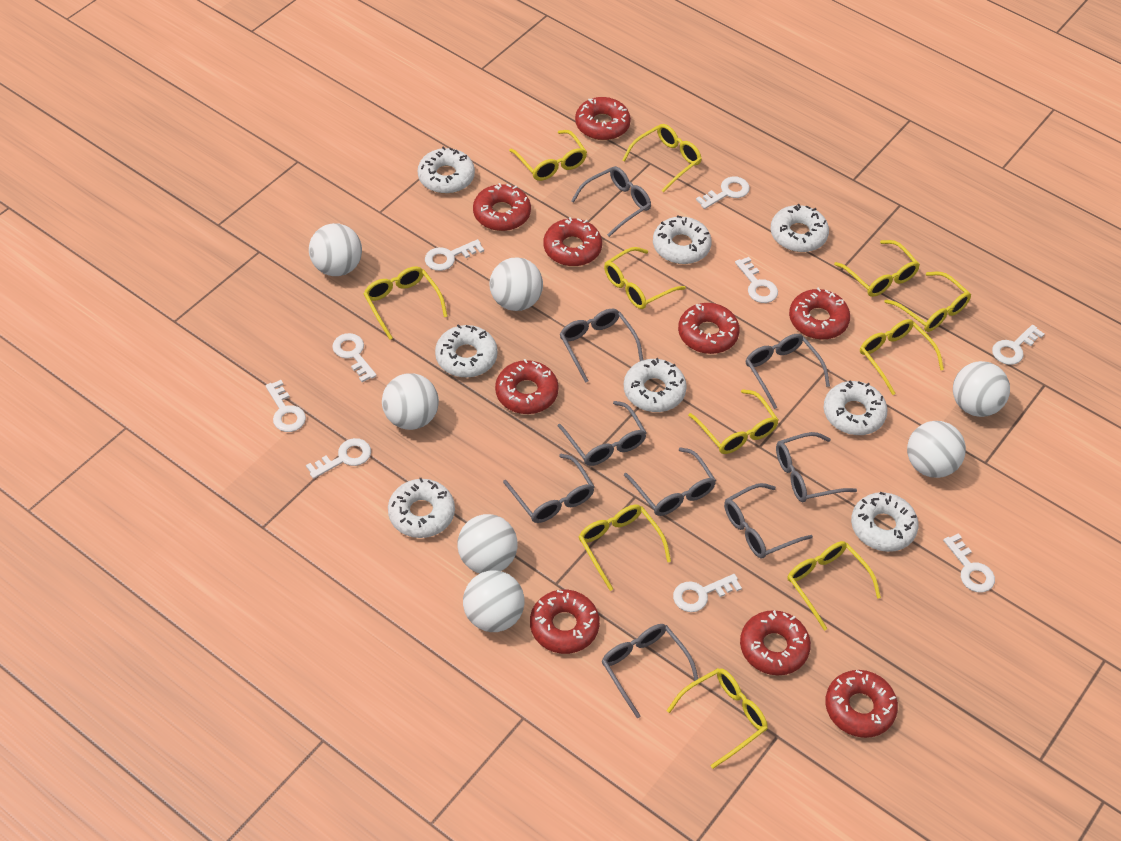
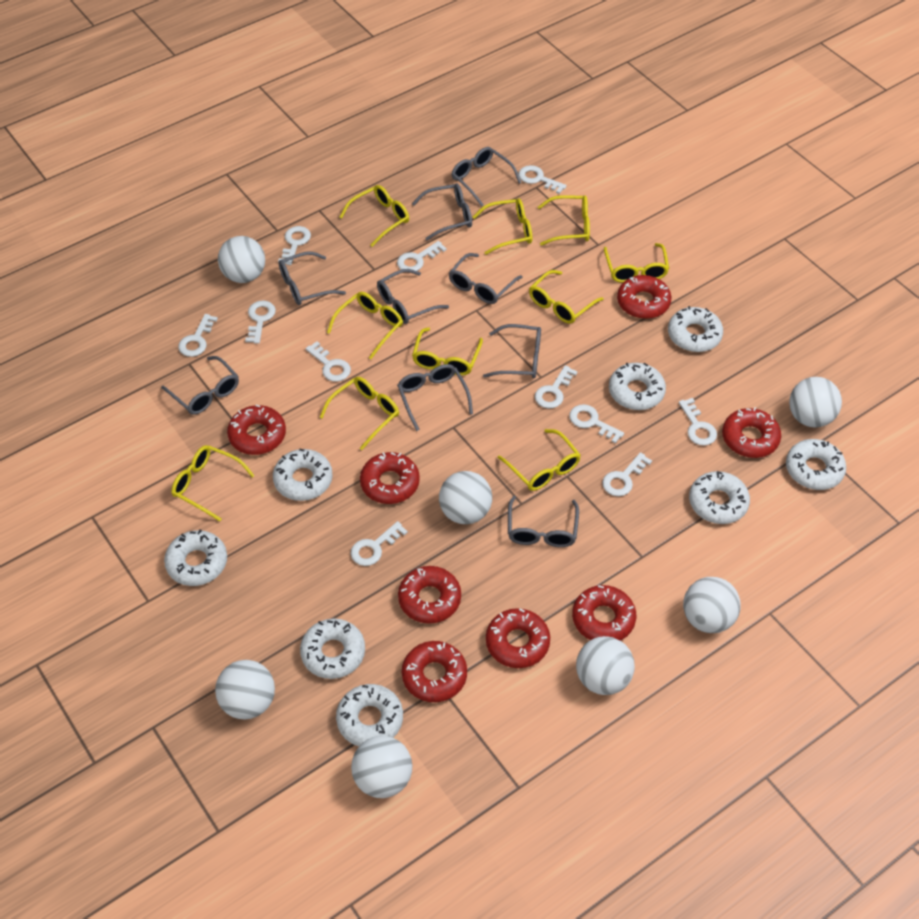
red donut: 9 -> 8
white key: 9 -> 11
yellow glasses: 11 -> 10

